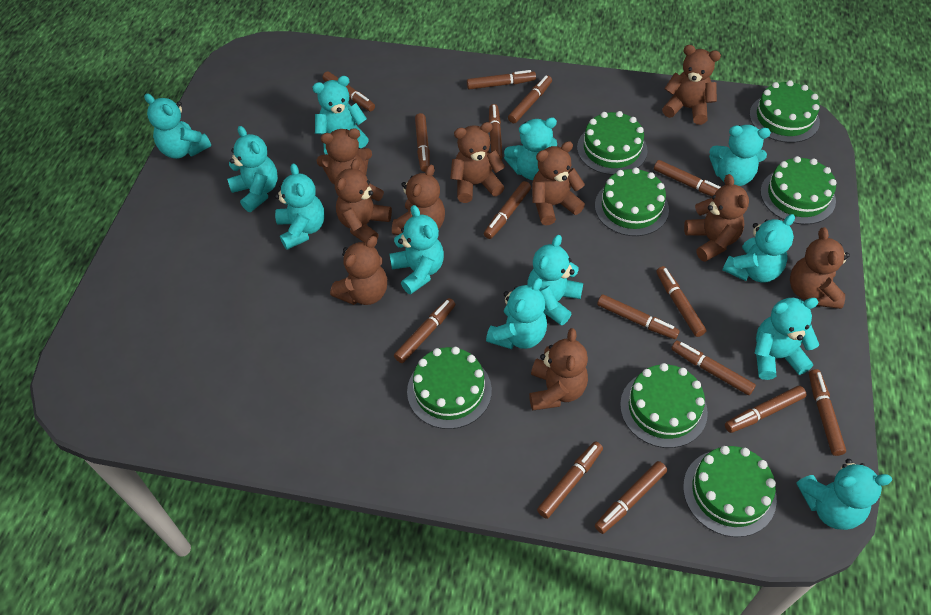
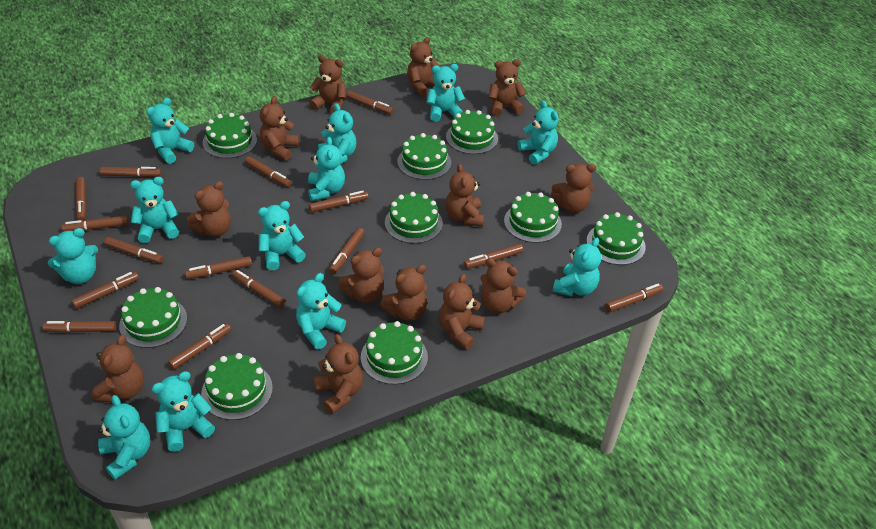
brown teddy bear: 10 -> 13
green cake: 7 -> 9

